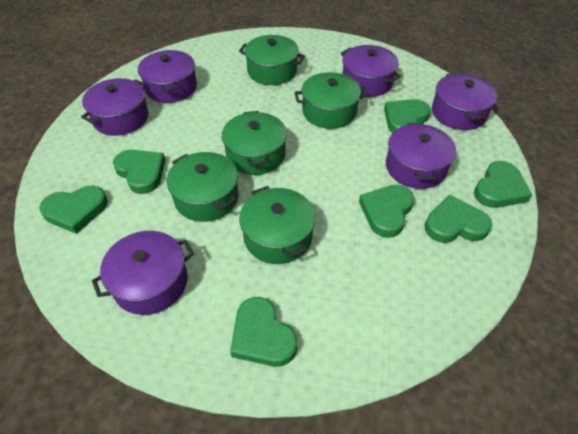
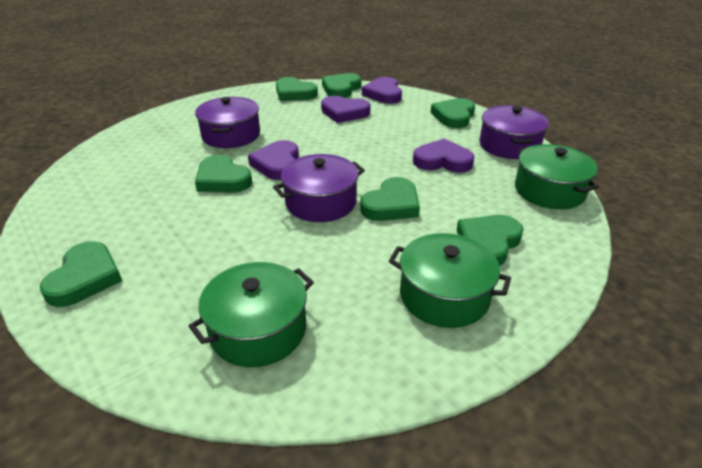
green pot: 5 -> 3
purple heart: 0 -> 4
purple pot: 6 -> 3

